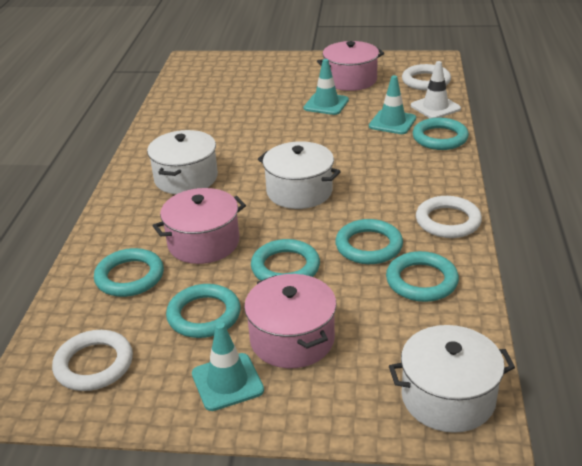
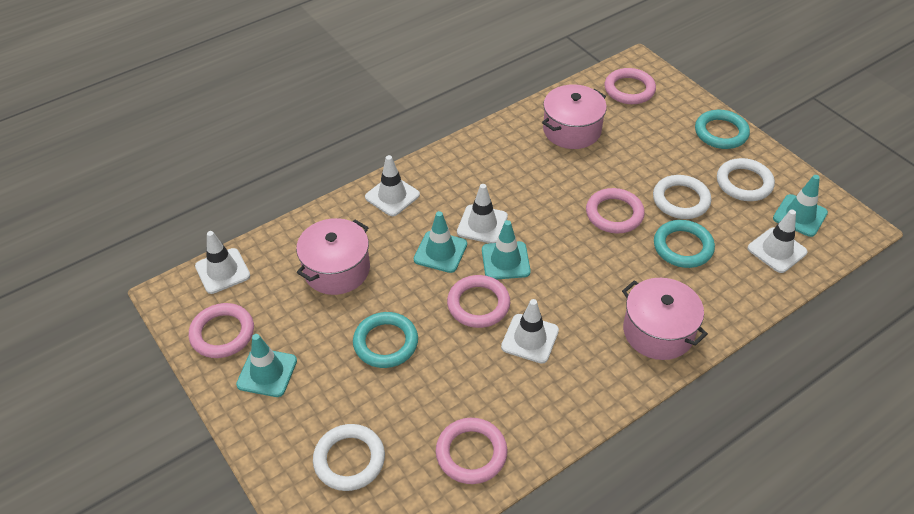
pink ring: 0 -> 5
turquoise ring: 6 -> 3
turquoise traffic cone: 3 -> 4
white pot: 3 -> 0
white traffic cone: 1 -> 5

